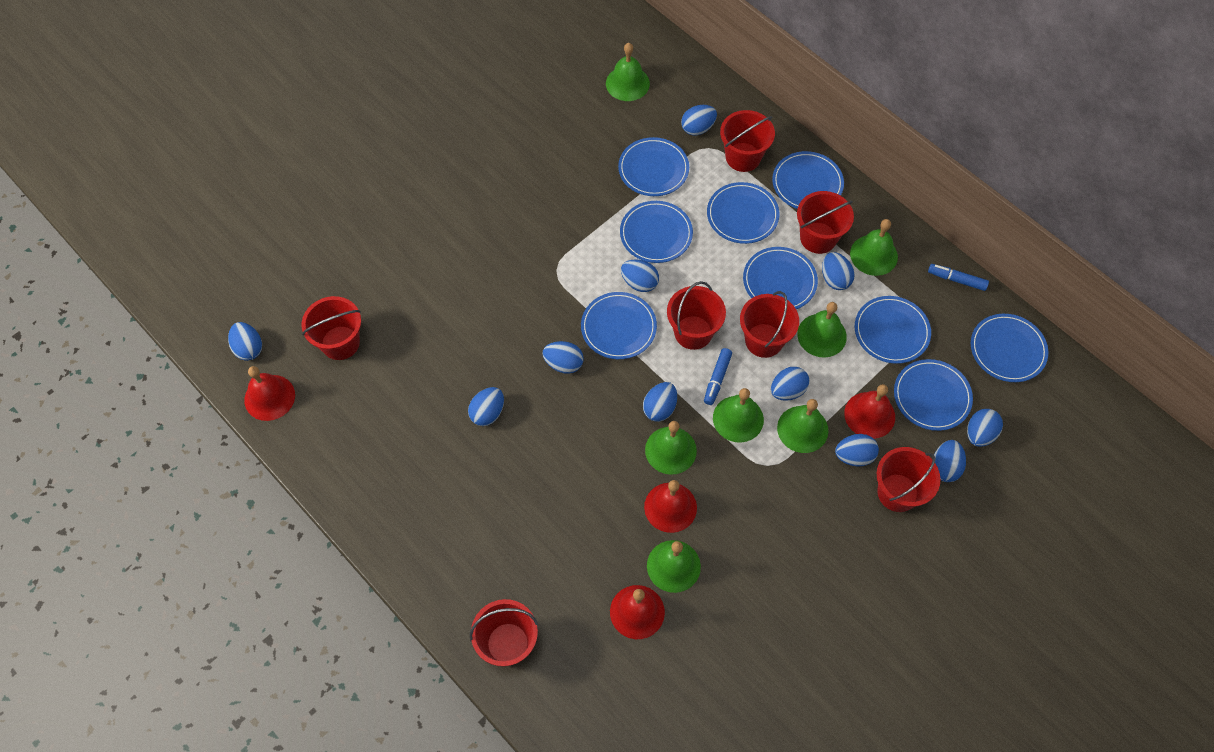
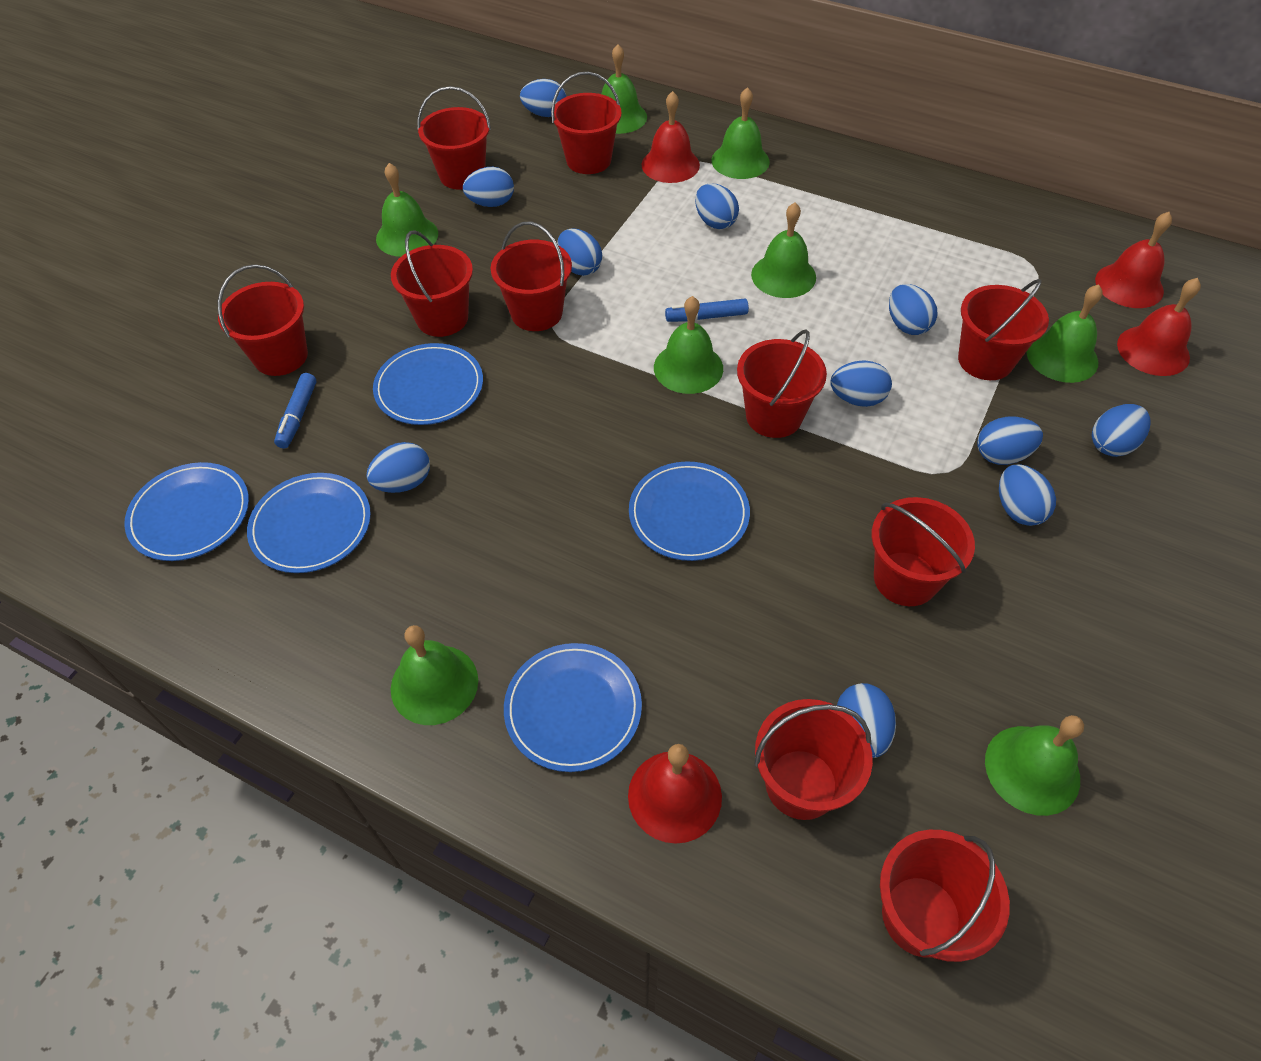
blue plate: 9 -> 5
green bell: 7 -> 8
red bucket: 7 -> 10

